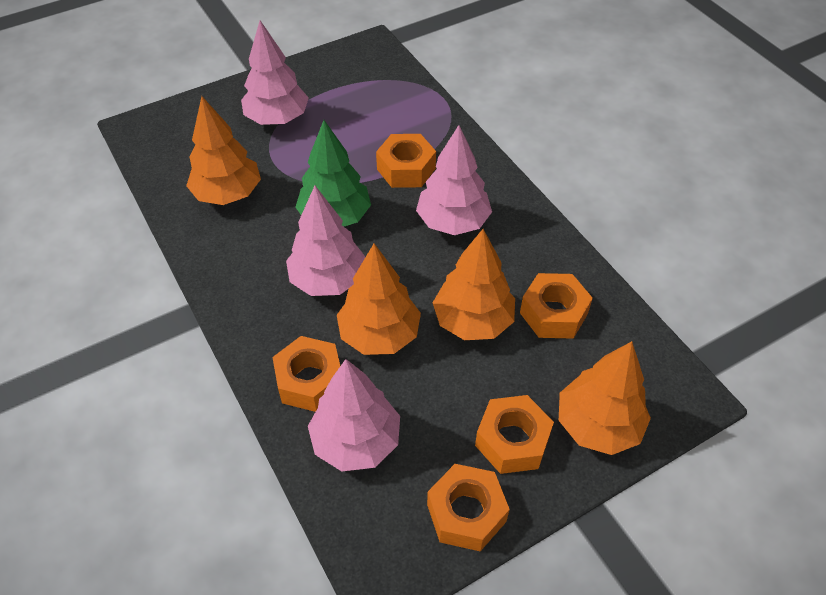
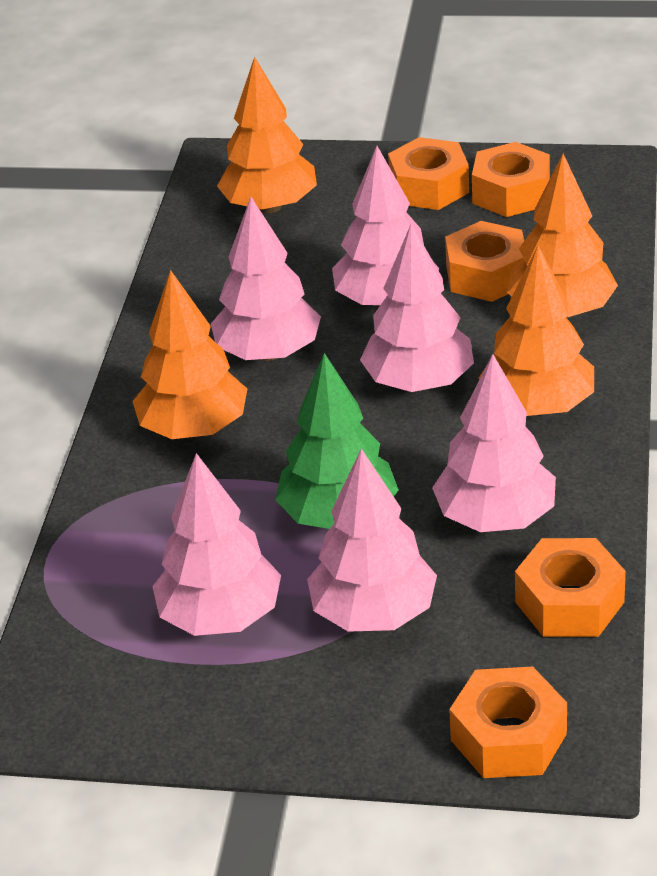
pink tree: 4 -> 6

